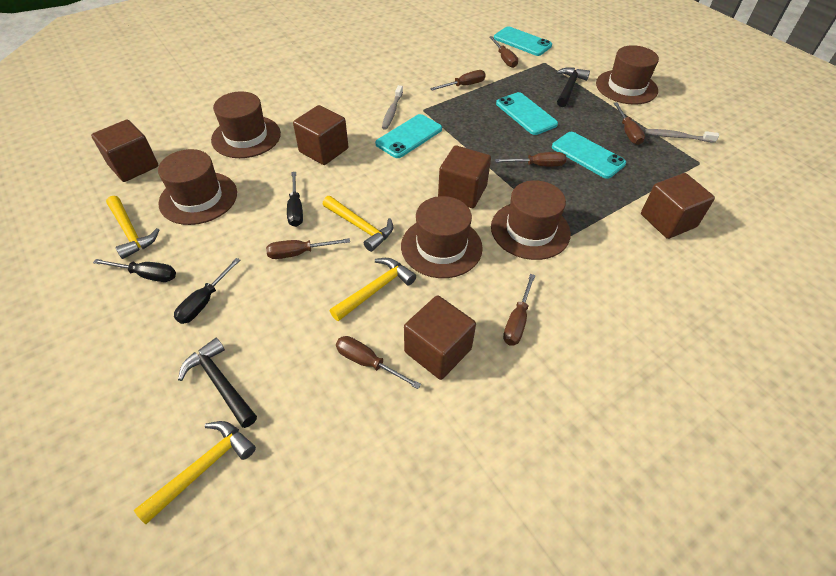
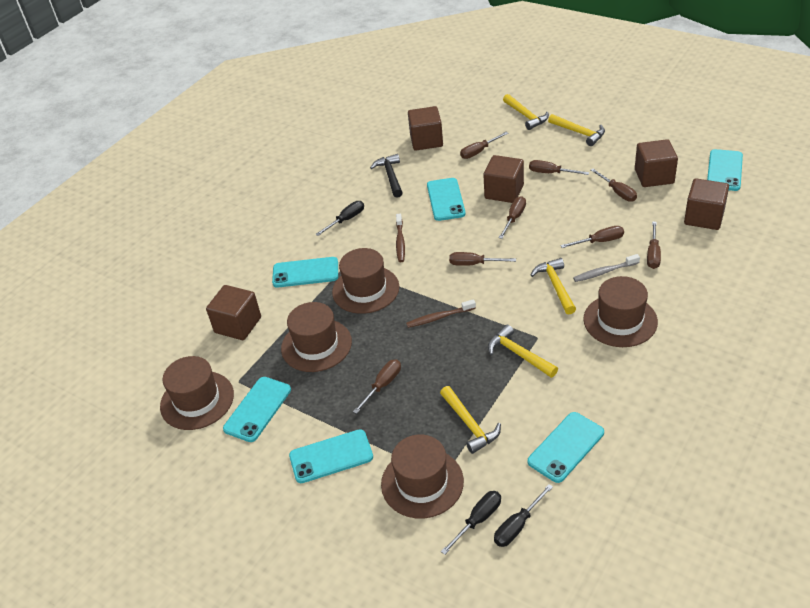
black hammer: 2 -> 1
brown screwdriver: 7 -> 8
brown toothbrush: 0 -> 2
grey toothbrush: 2 -> 1
turquoise phone: 4 -> 6
yellow hammer: 4 -> 5

